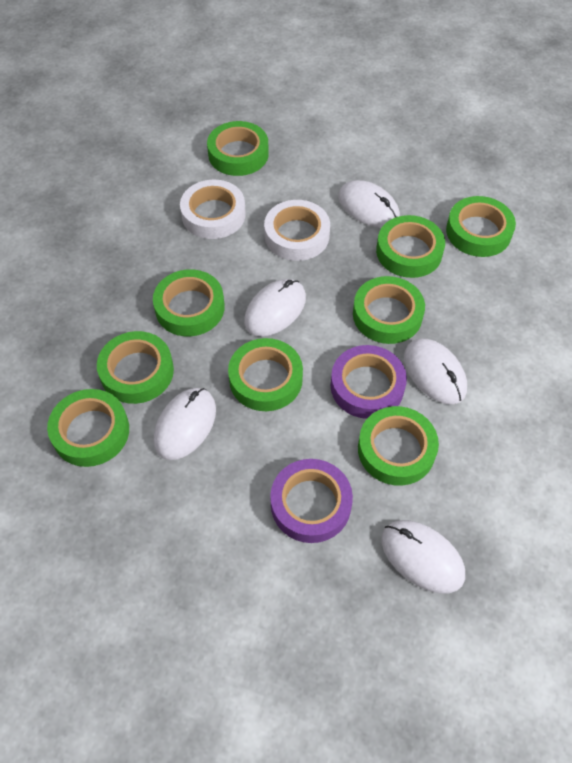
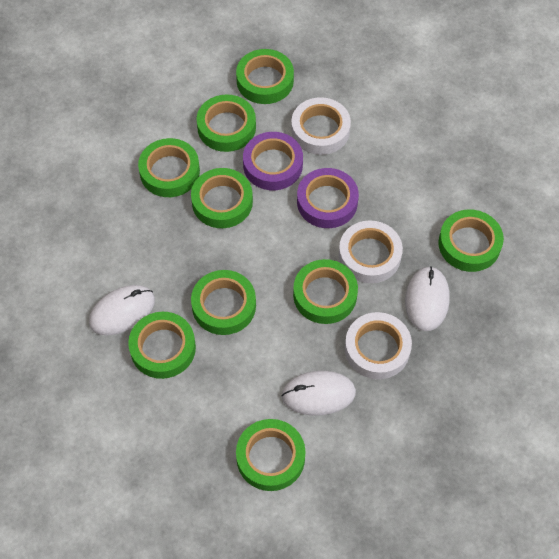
white mouse: 5 -> 3
white tape: 2 -> 3

